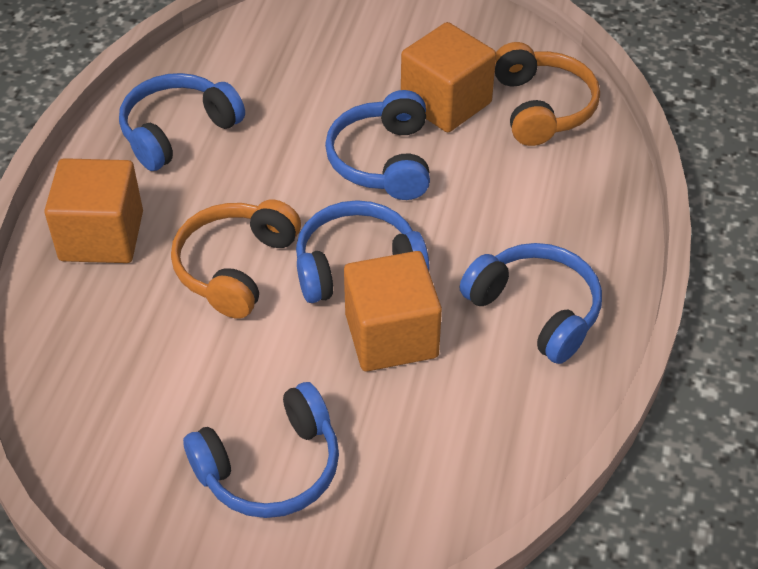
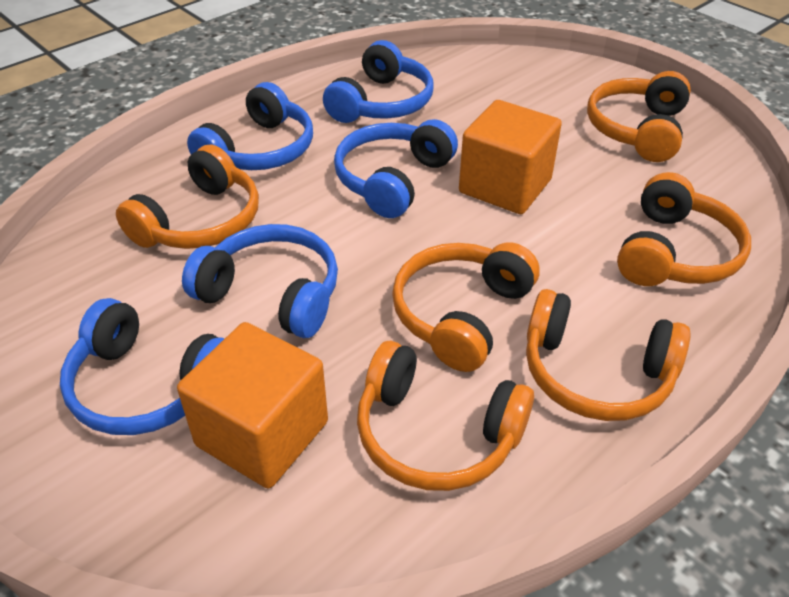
orange cube: 3 -> 2
orange headphones: 2 -> 6

